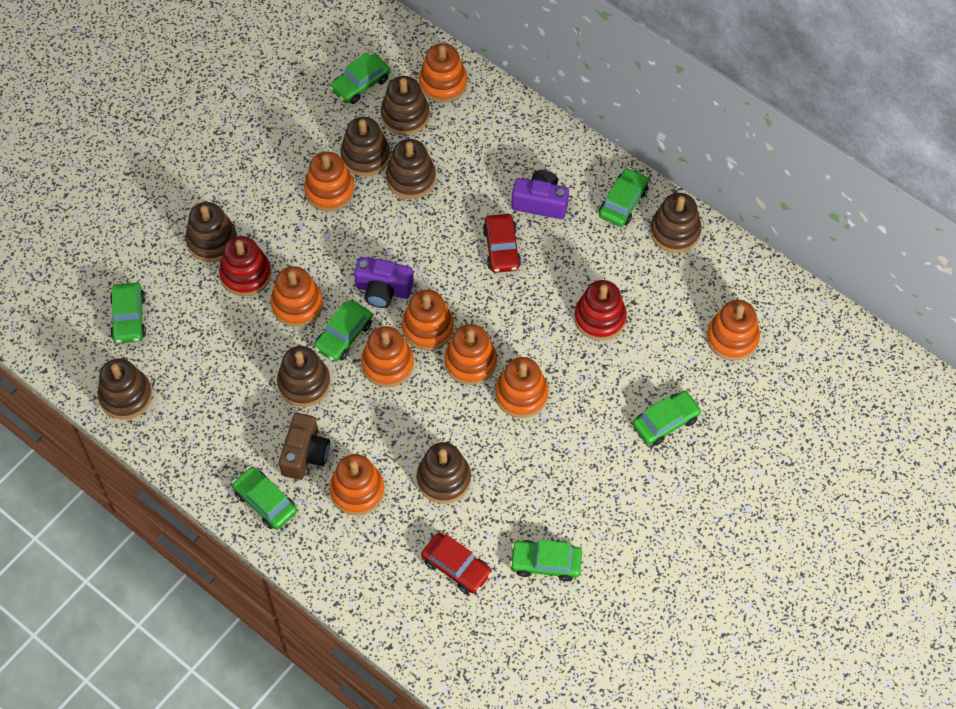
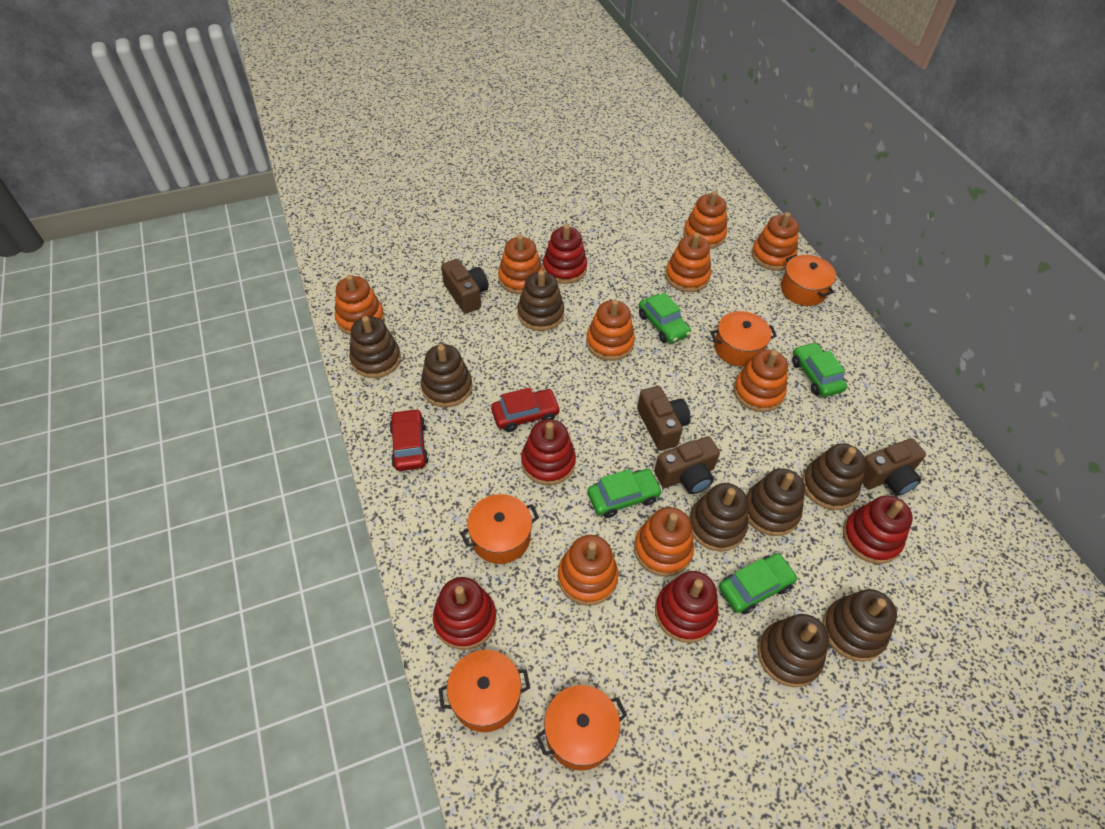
brown camera: 1 -> 4
green car: 7 -> 4
orange pot: 0 -> 5
purple camera: 2 -> 0
red stacking toy: 2 -> 5

